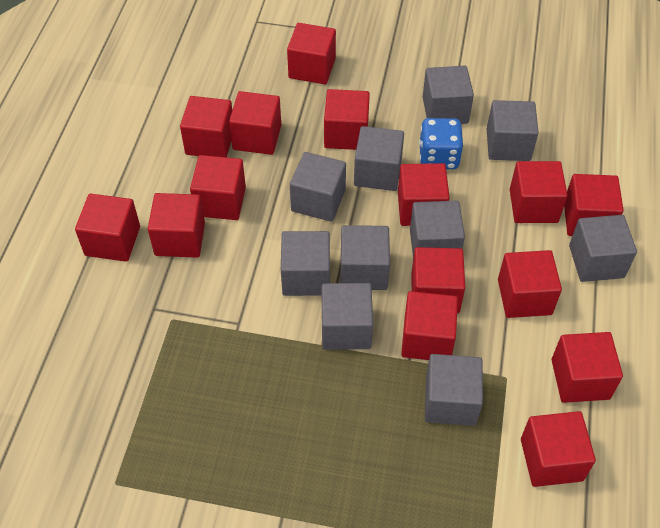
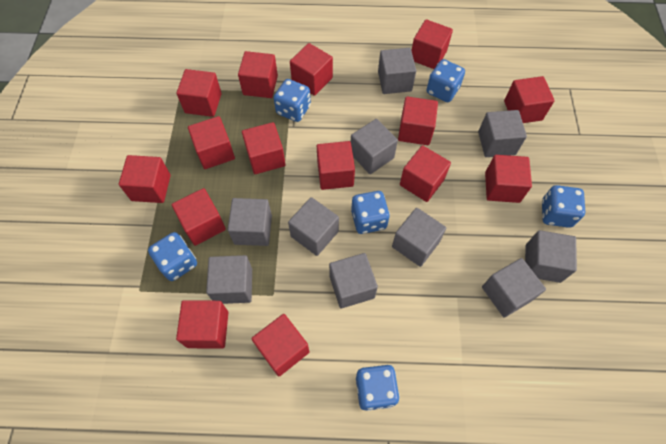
blue dice: 1 -> 6

